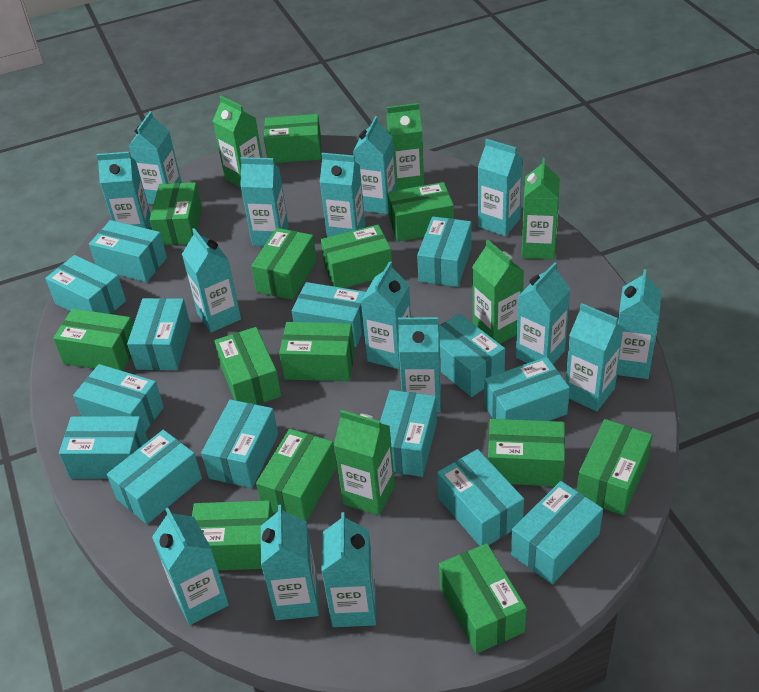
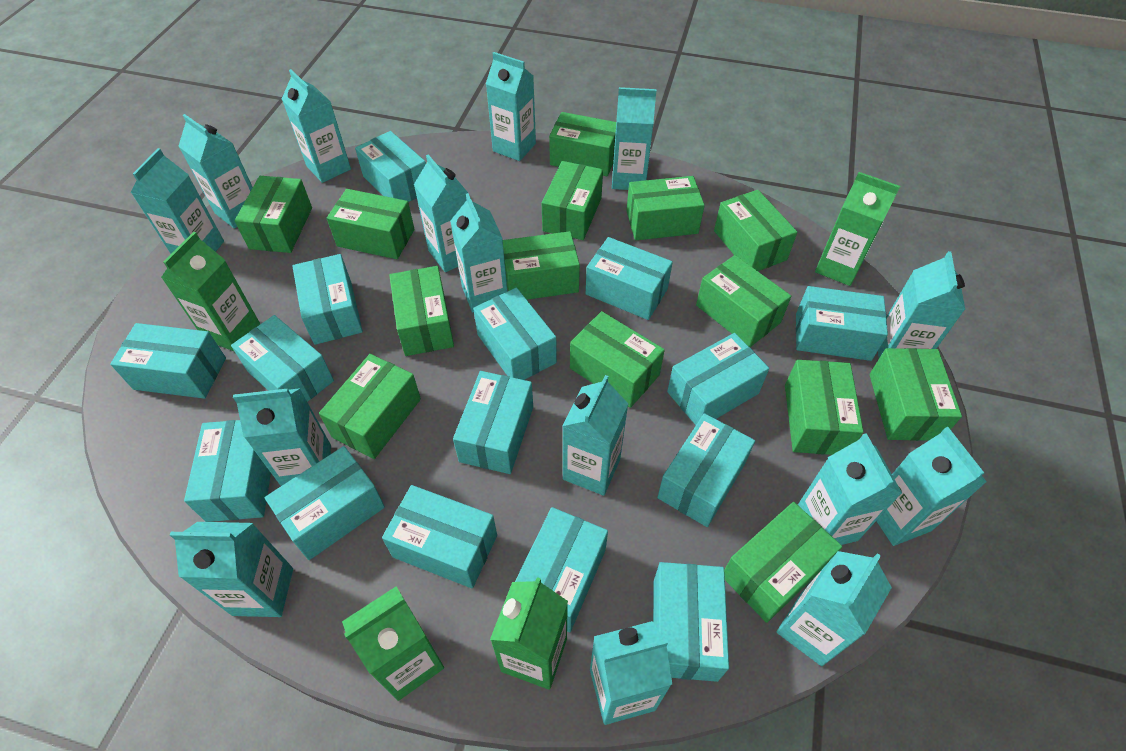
green box: 13 -> 14
green carton: 5 -> 4
turquoise box: 14 -> 15

